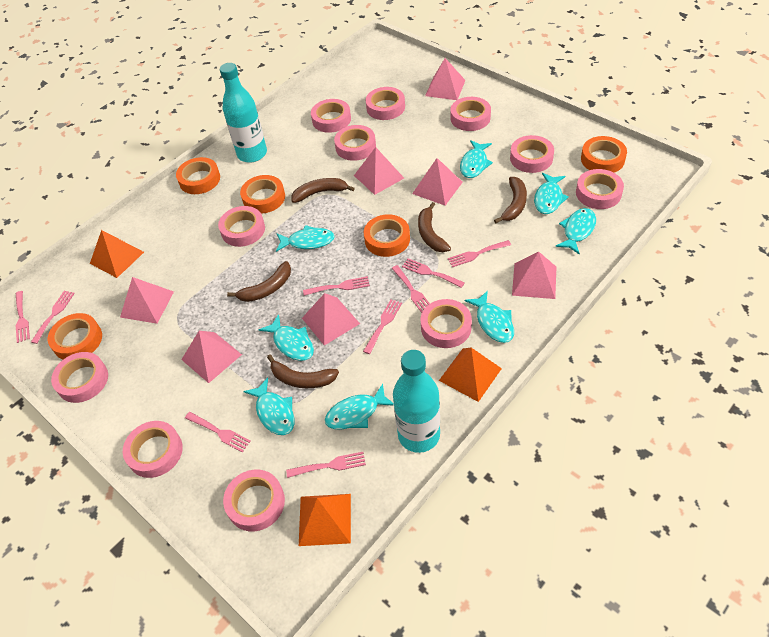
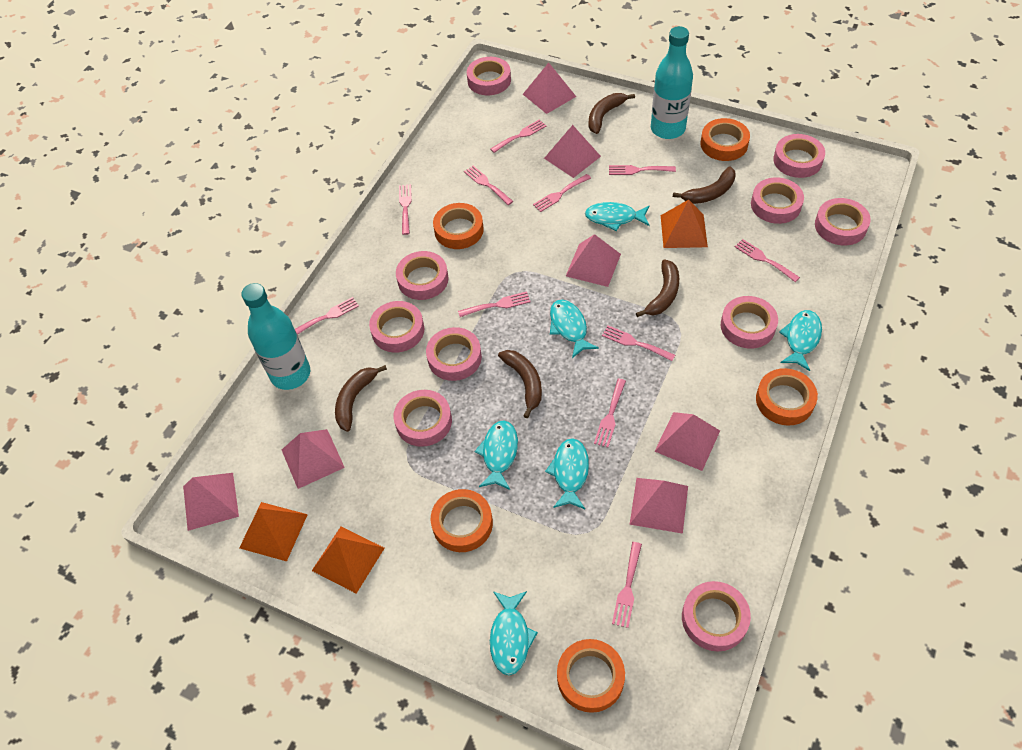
pink fork: 9 -> 11
pink tape: 11 -> 10
turquoise fish: 8 -> 6

